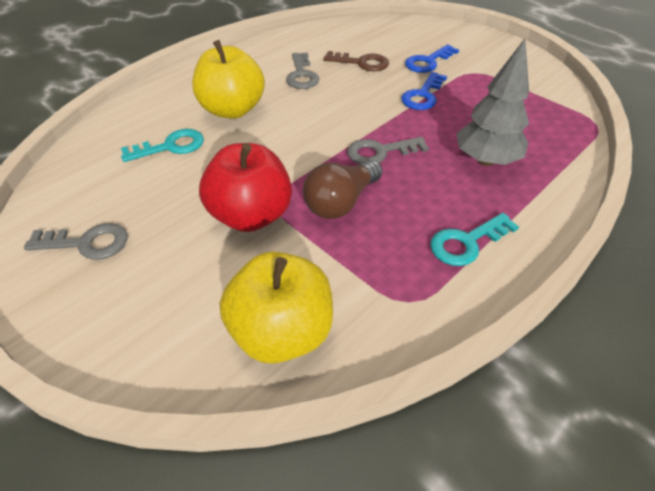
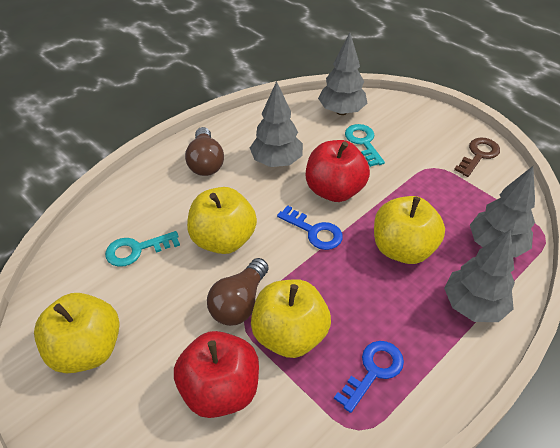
brown light bulb: 1 -> 2
grey key: 3 -> 0
grey tree: 1 -> 4
red apple: 1 -> 2
yellow apple: 2 -> 4

